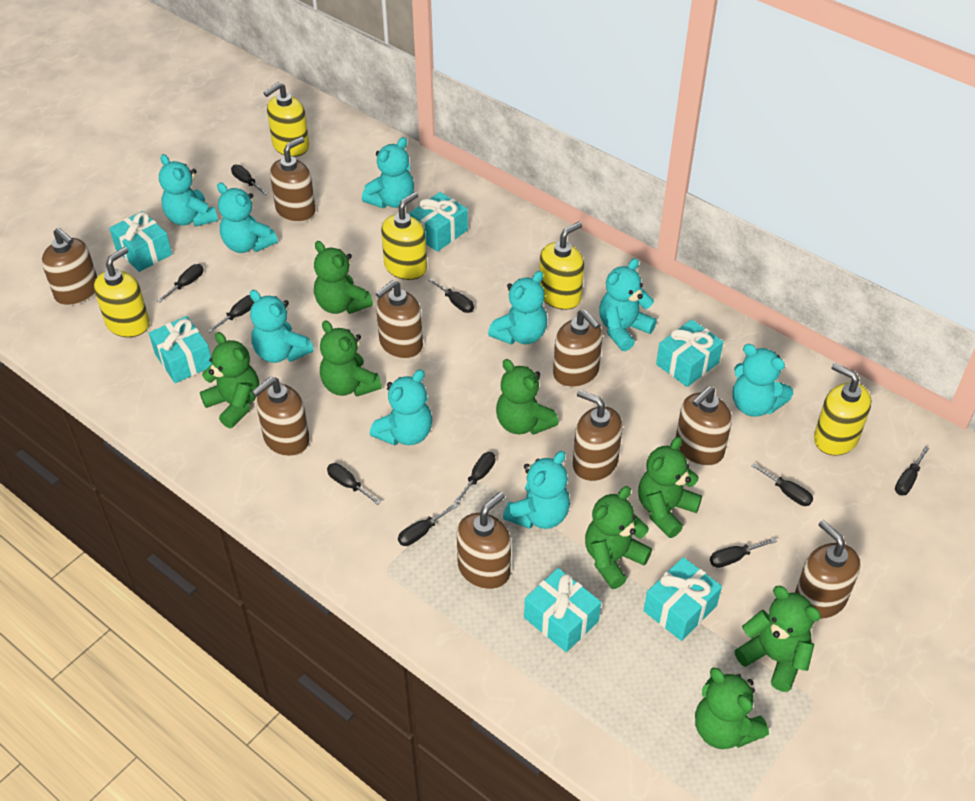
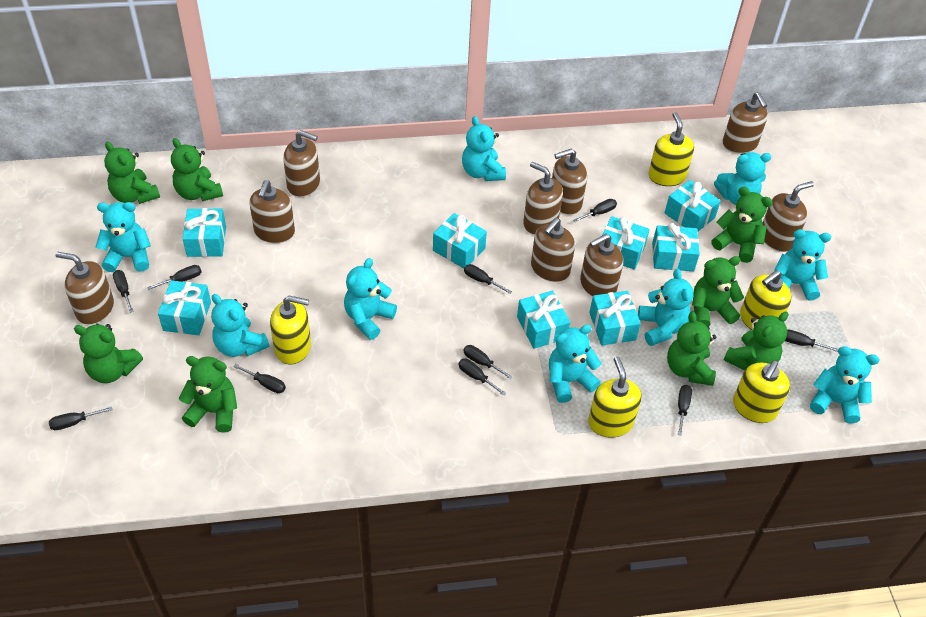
turquoise gift: 6 -> 8

